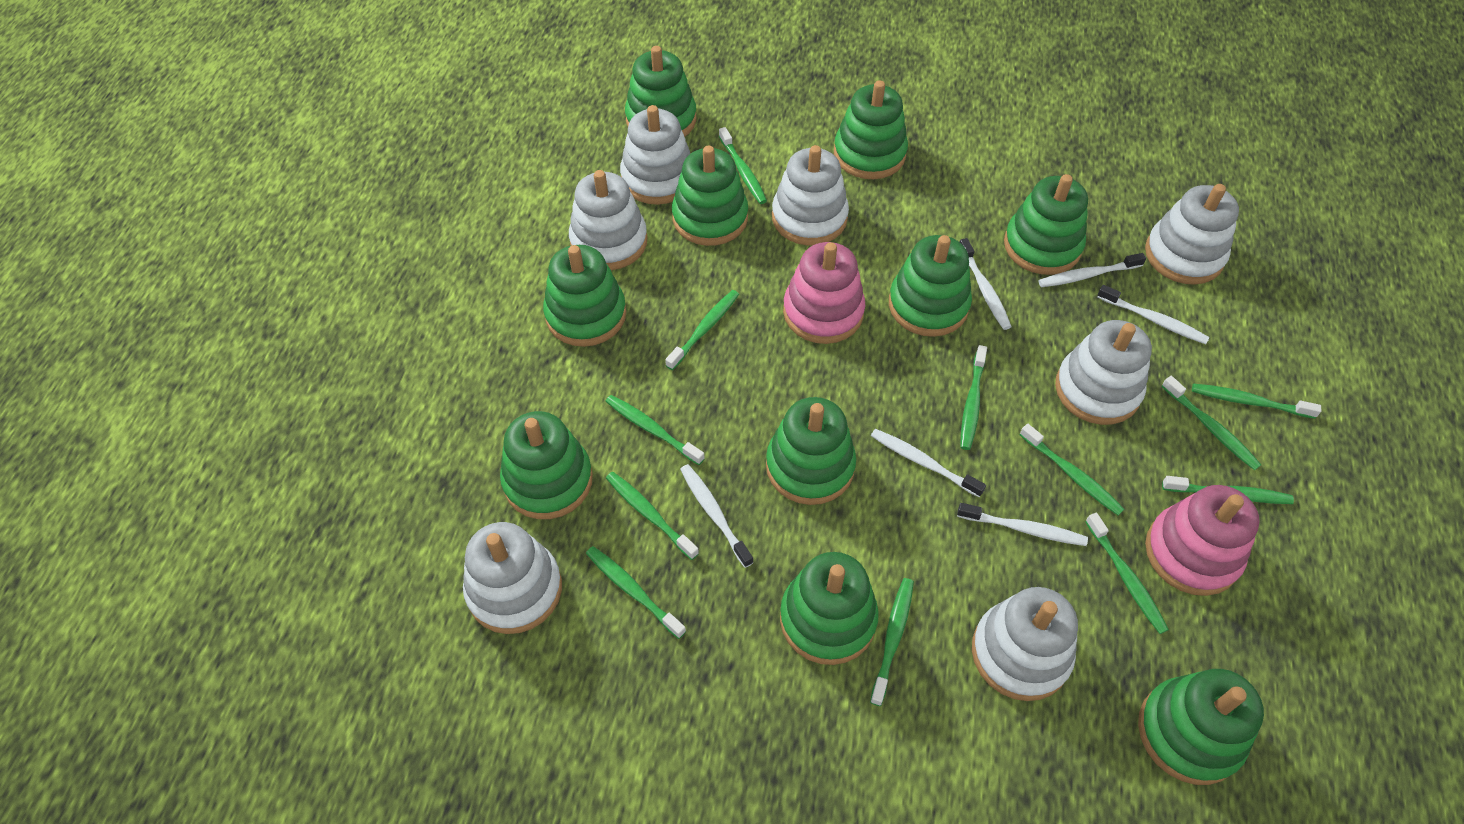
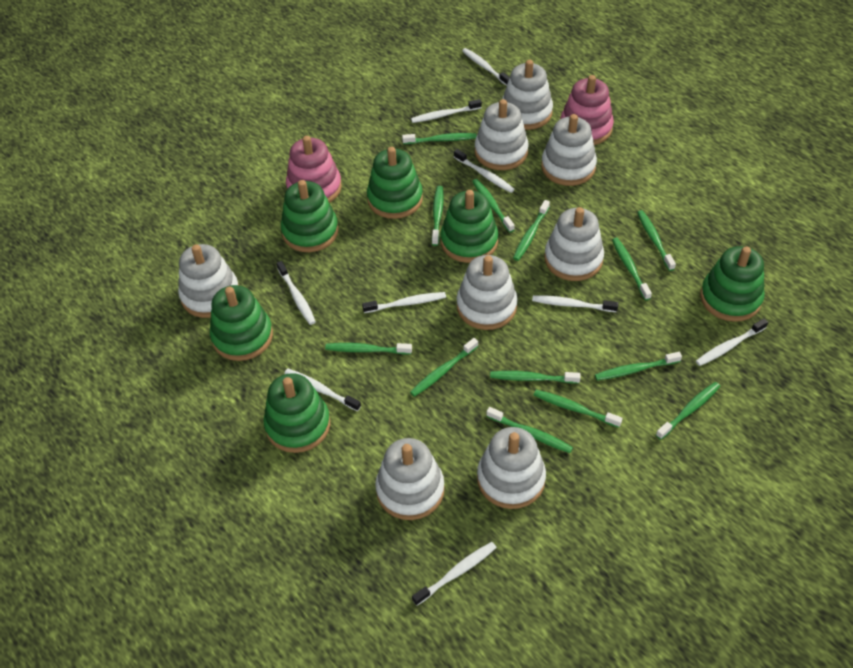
green stacking toy: 10 -> 6
green toothbrush: 12 -> 13
white stacking toy: 7 -> 8
white toothbrush: 6 -> 9

